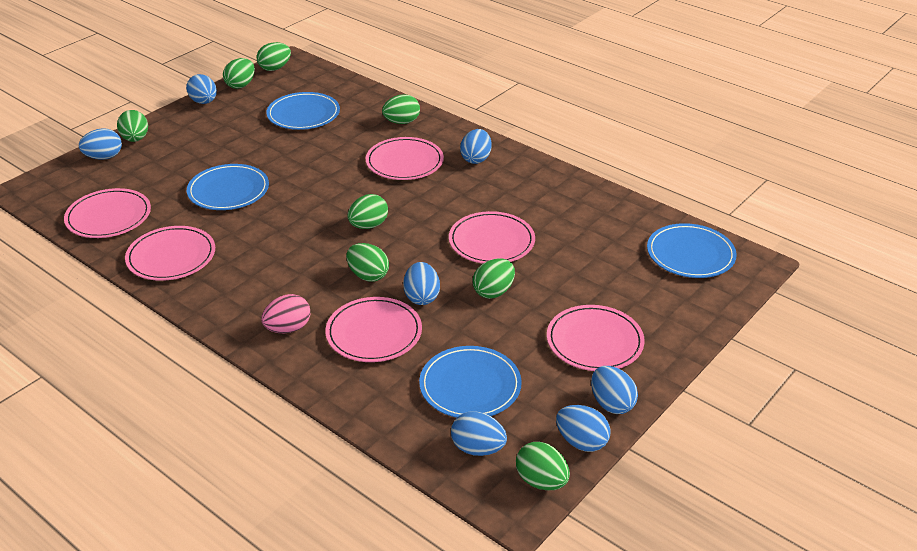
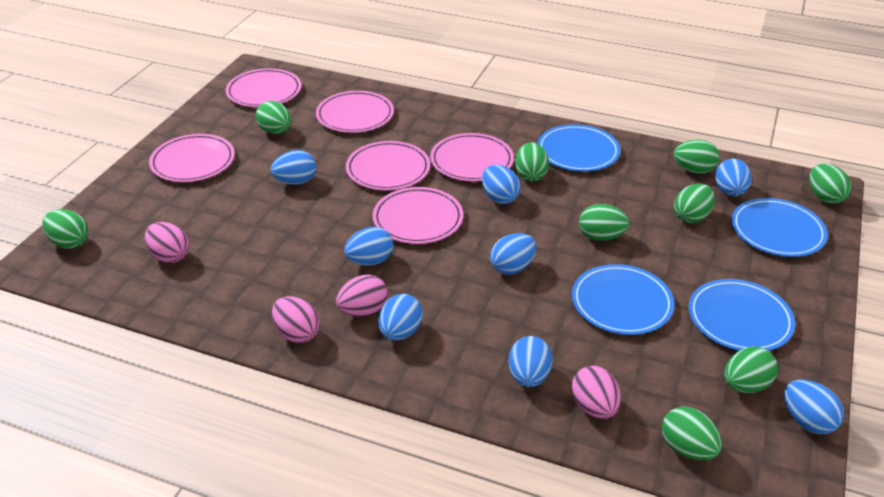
blue egg: 7 -> 8
green egg: 8 -> 9
pink egg: 1 -> 4

